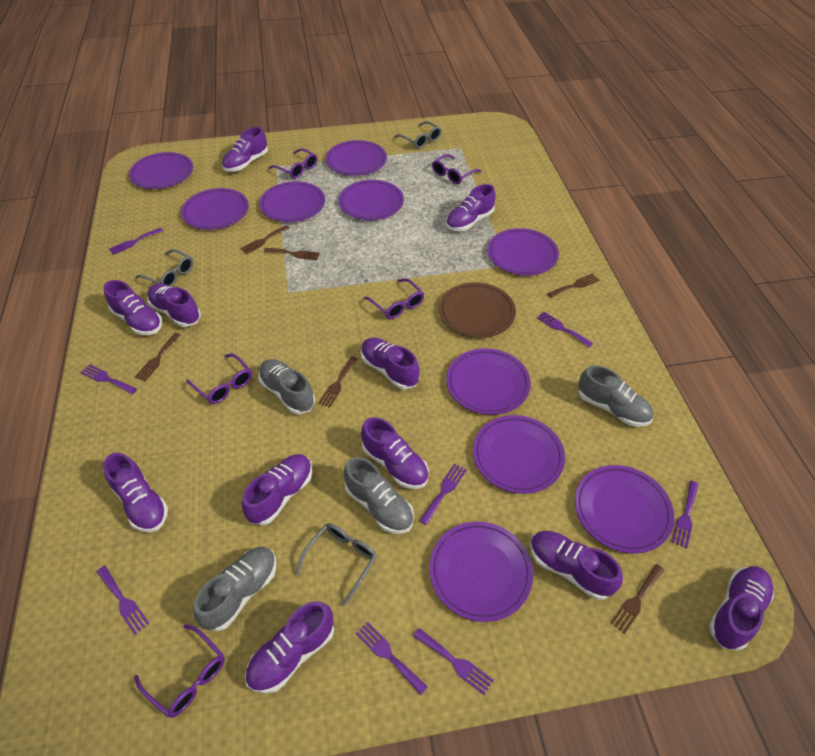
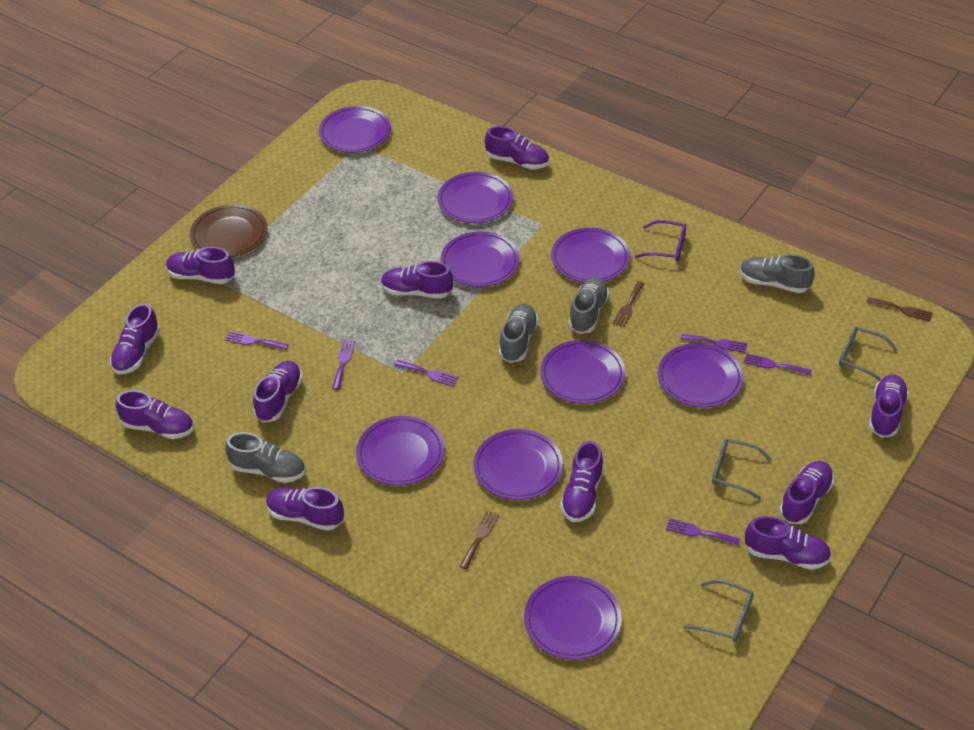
brown fork: 6 -> 3
purple fork: 8 -> 6
purple glasses: 5 -> 1
purple plate: 10 -> 9

